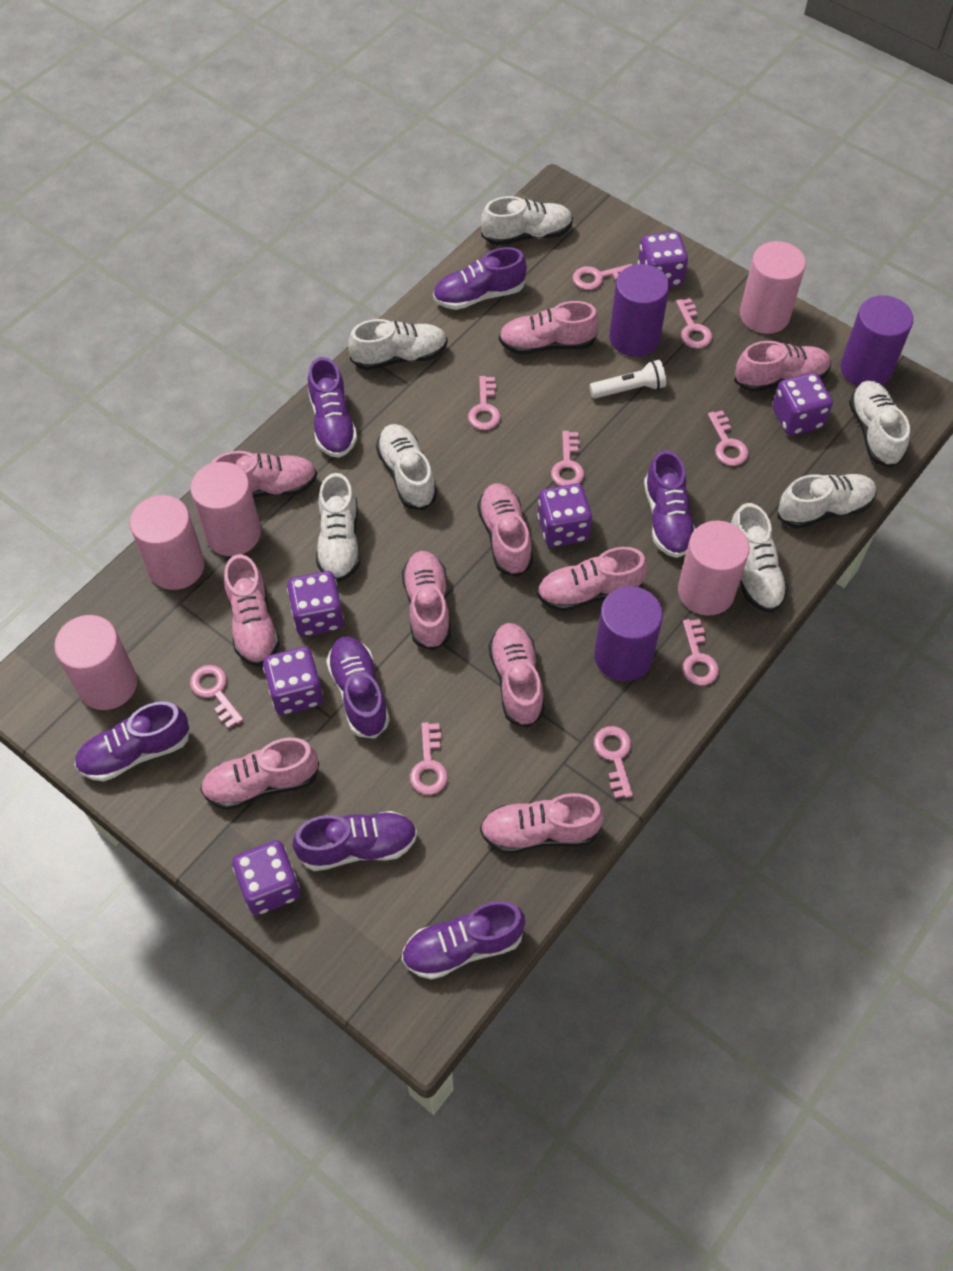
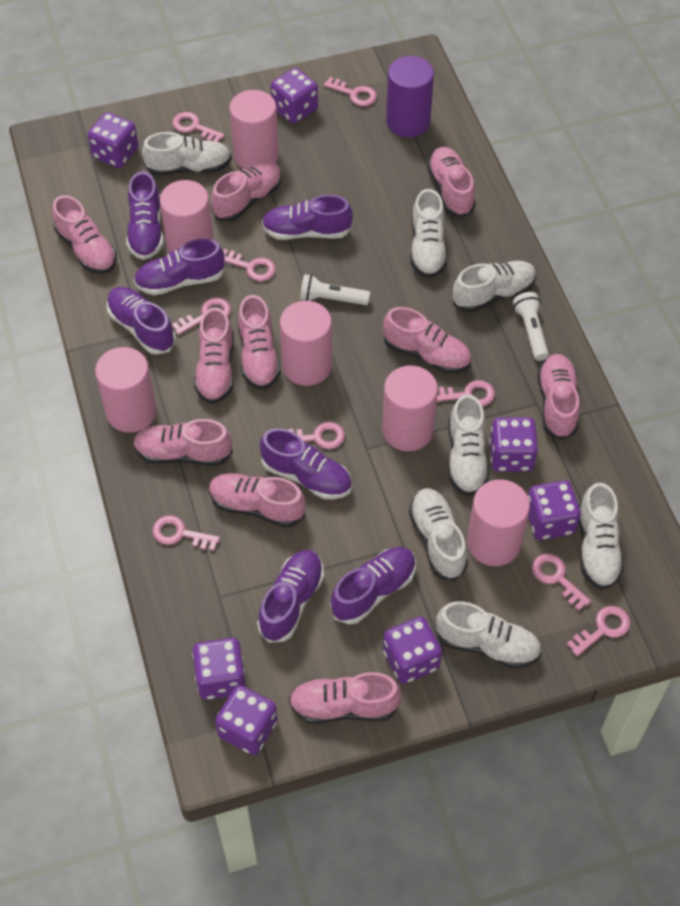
pink cylinder: 5 -> 6
purple cylinder: 3 -> 1
purple dice: 6 -> 7
white flashlight: 1 -> 2

